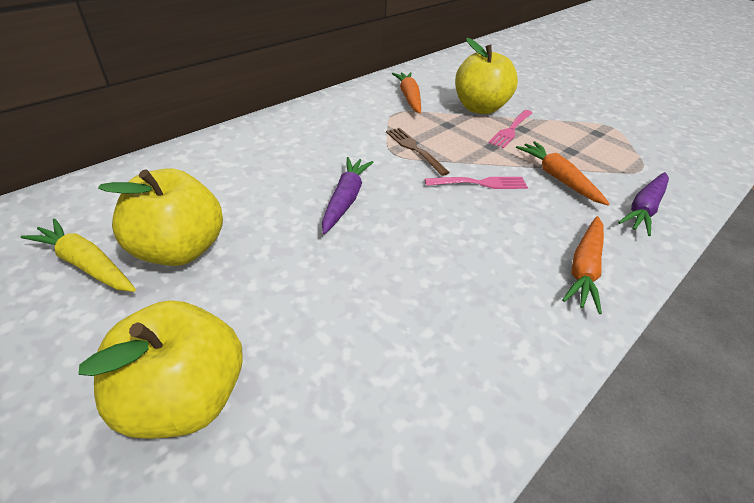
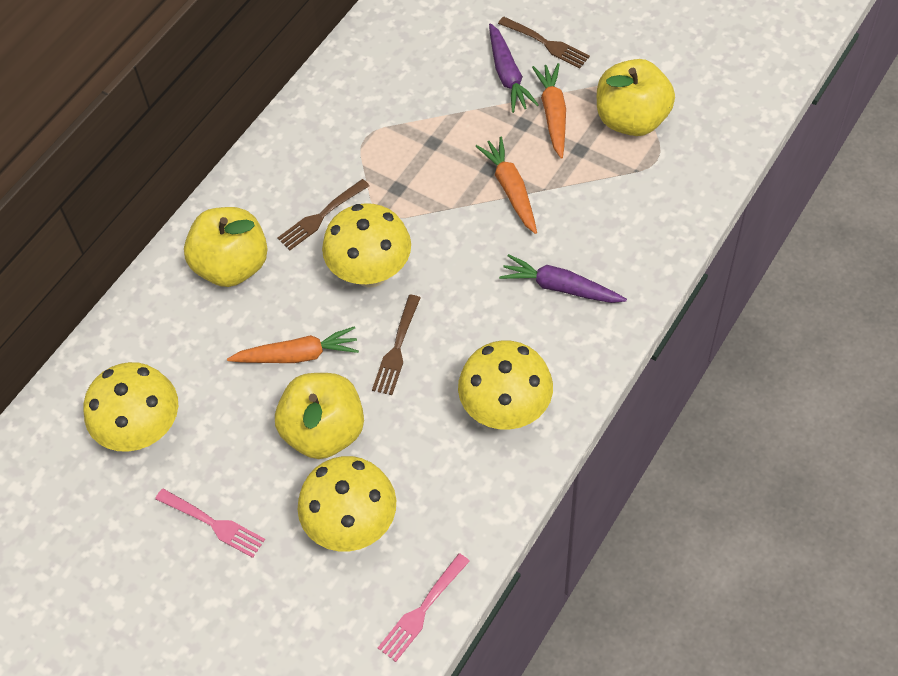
brown fork: 1 -> 3
yellow carrot: 1 -> 0
yellow mushroom: 0 -> 4

